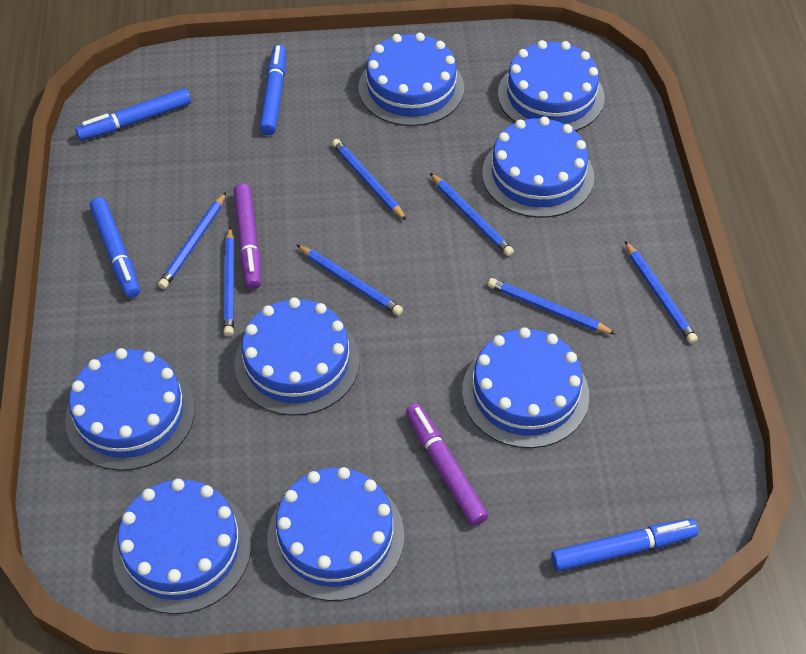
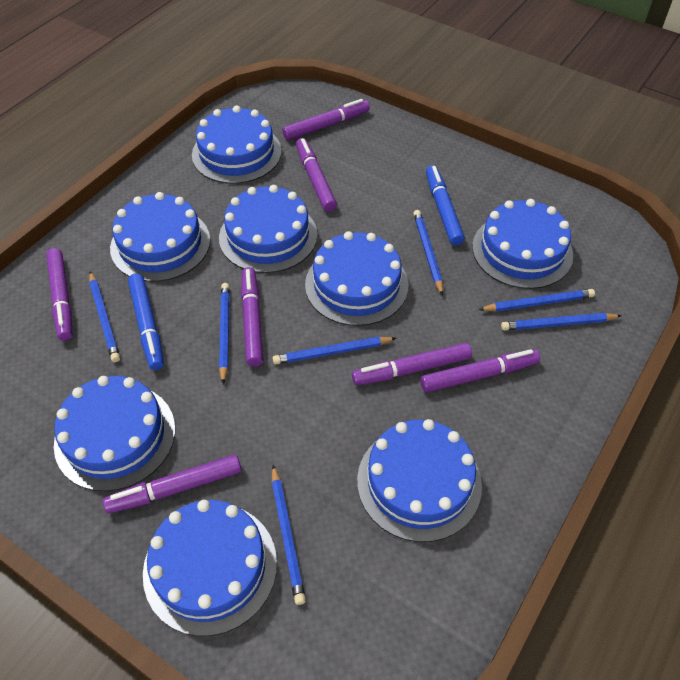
blue marker: 4 -> 2
purple marker: 2 -> 7

